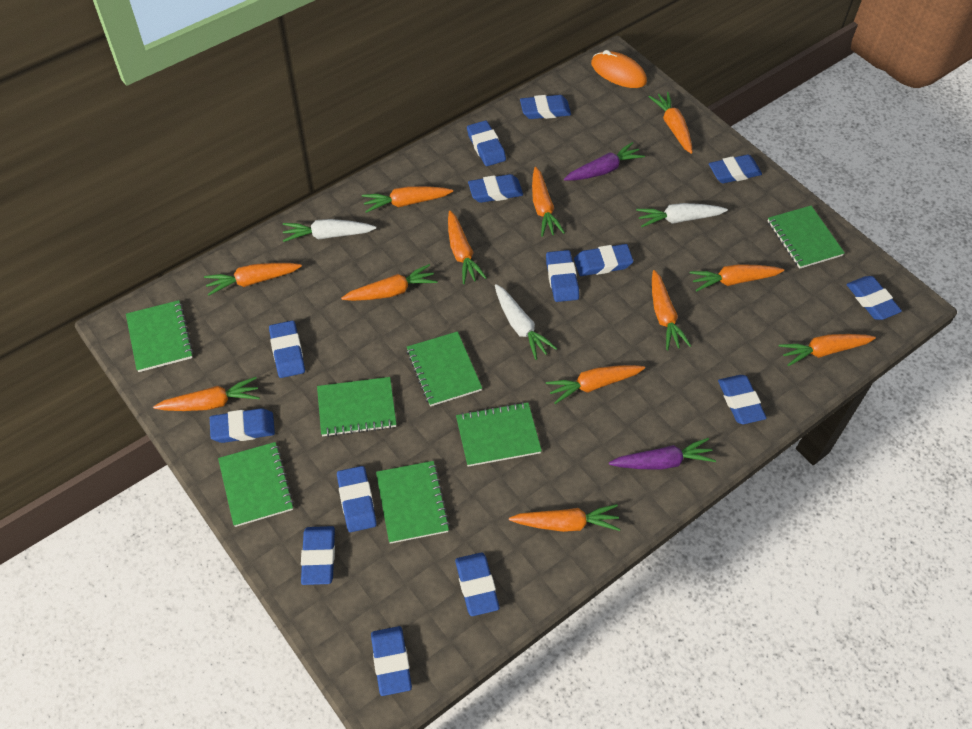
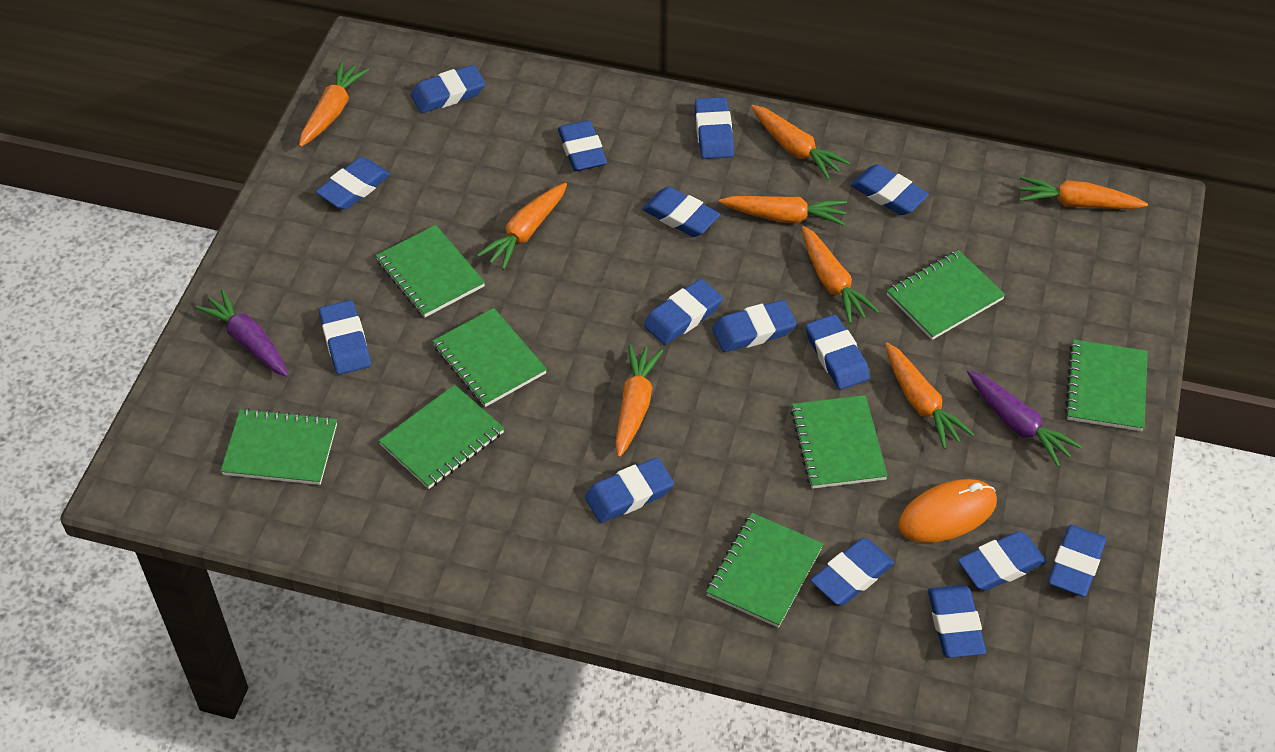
blue eraser: 14 -> 15
green notebook: 7 -> 8
orange carrot: 12 -> 8
white carrot: 3 -> 0

